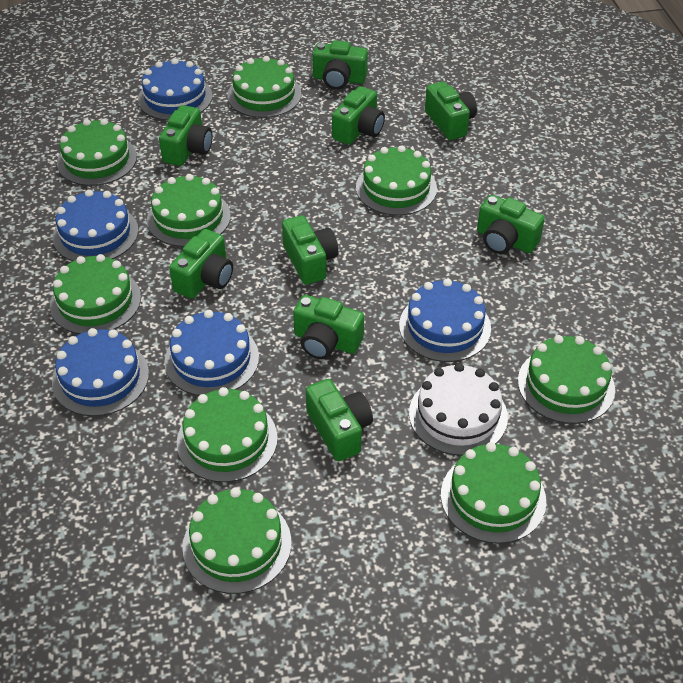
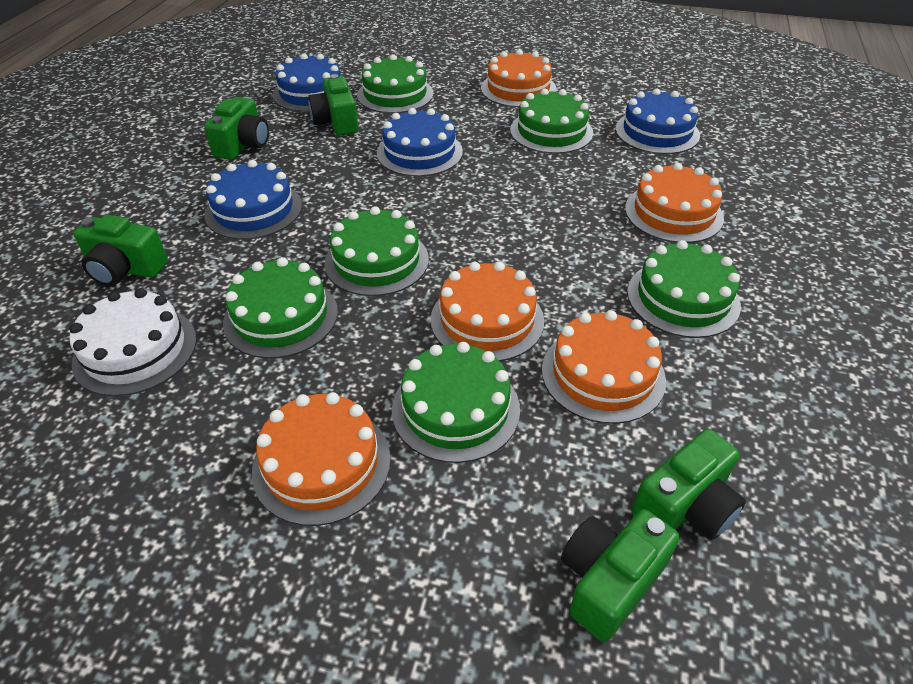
blue cake: 5 -> 4
green cake: 9 -> 6
green camera: 9 -> 5
orange cake: 0 -> 5

